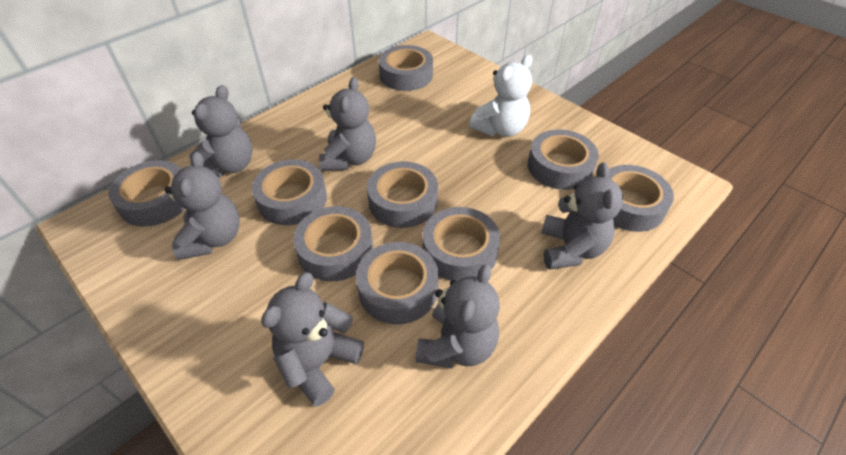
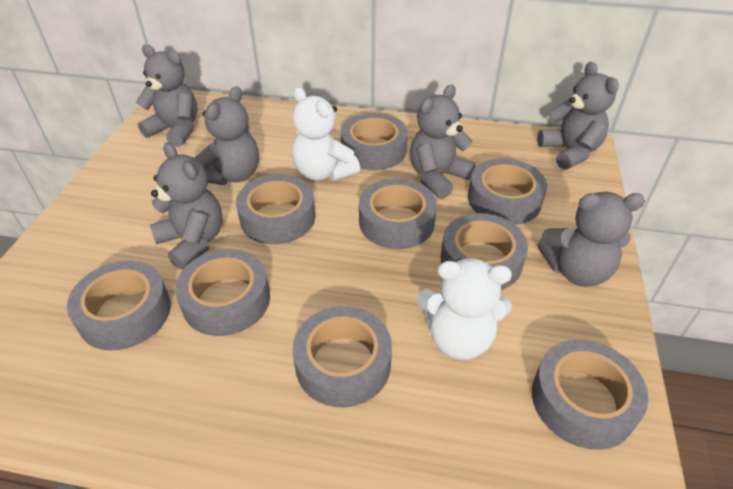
white teddy bear: 1 -> 2

